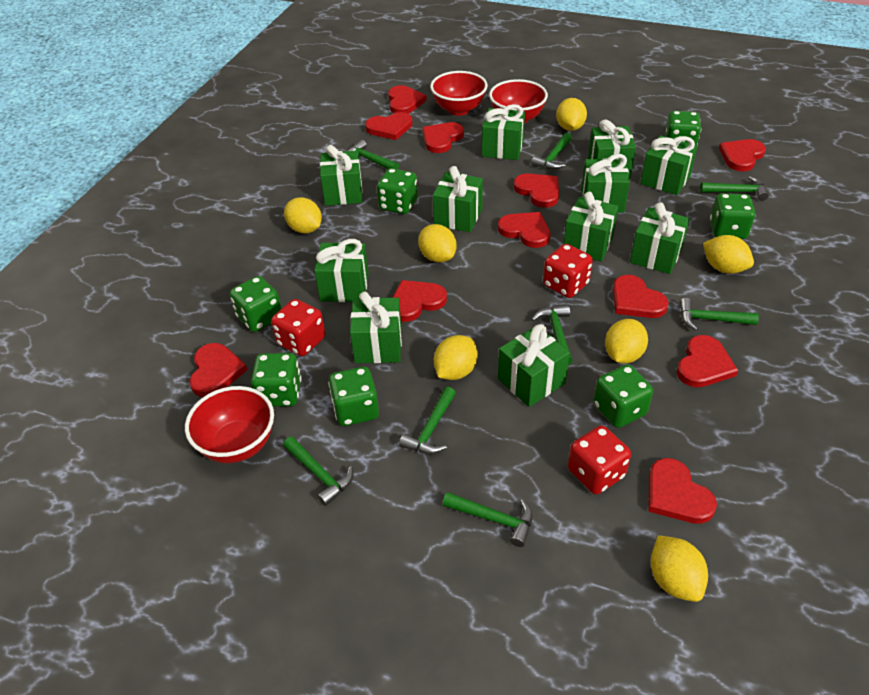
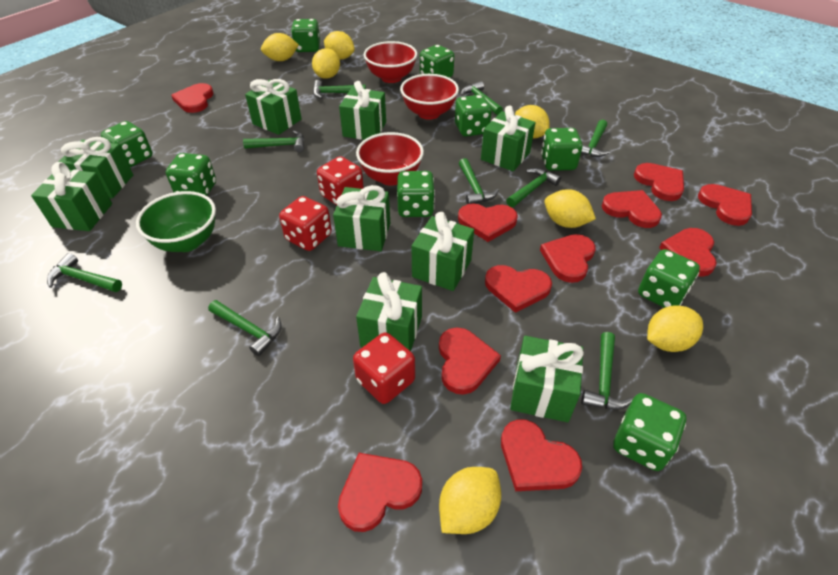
green bowl: 0 -> 1
green dice: 7 -> 9
green gift: 11 -> 9
green hammer: 8 -> 9

